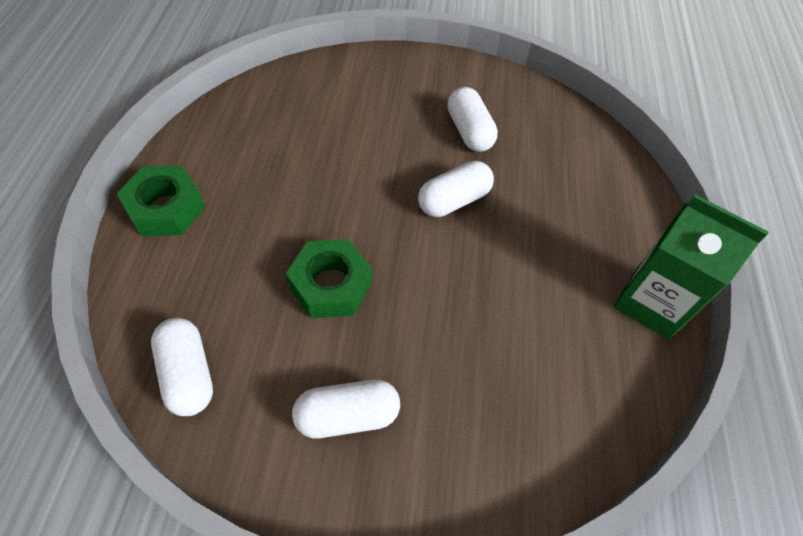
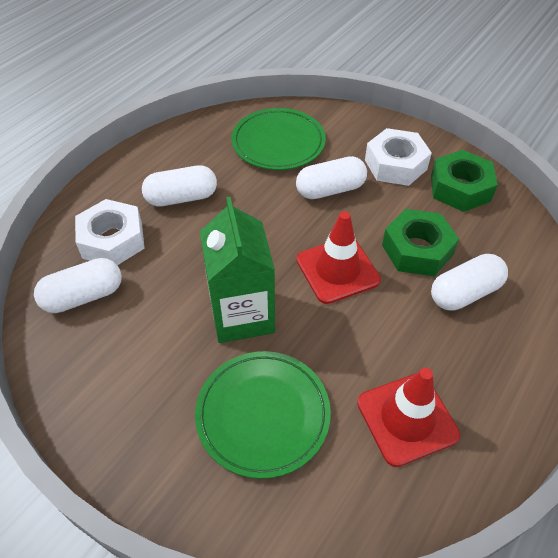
green plate: 0 -> 2
red traffic cone: 0 -> 2
white nut: 0 -> 2

